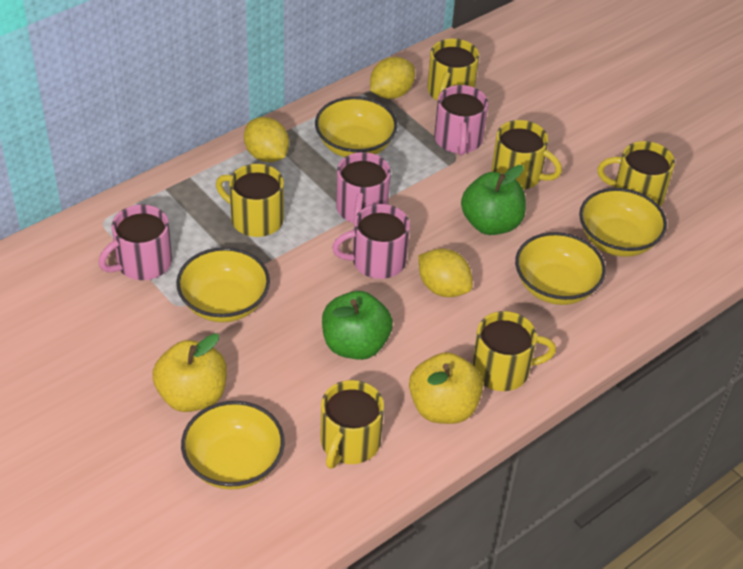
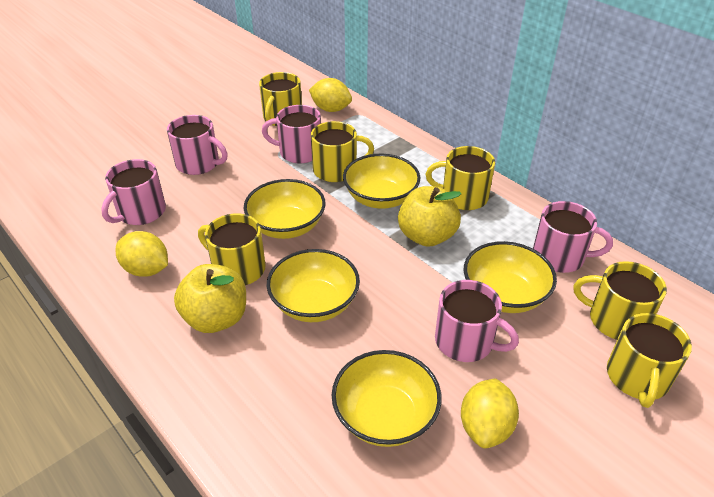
green apple: 2 -> 0
pink mug: 4 -> 5

